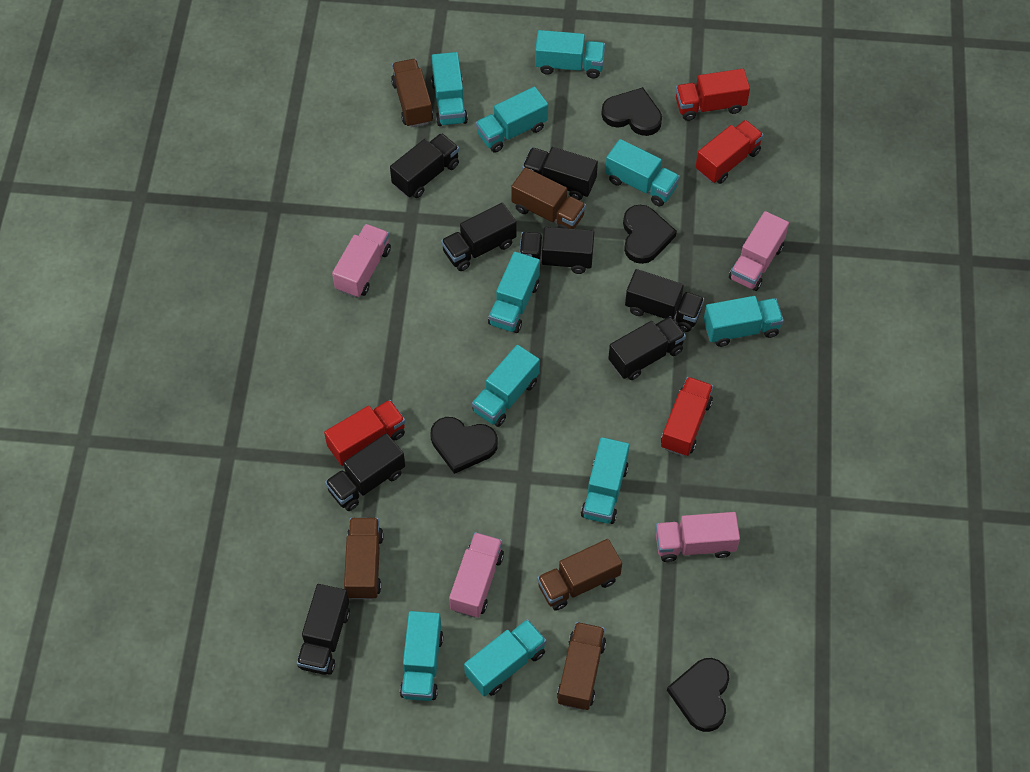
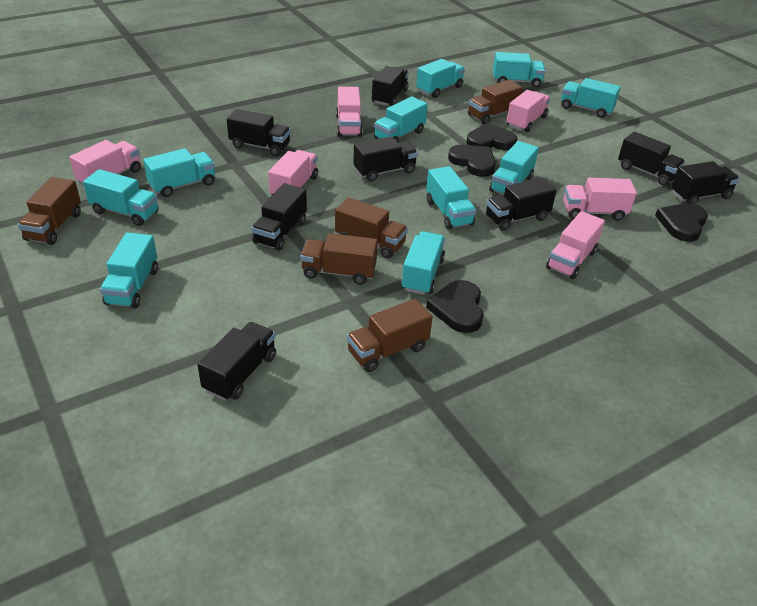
pink truck: 4 -> 6
red truck: 4 -> 0

